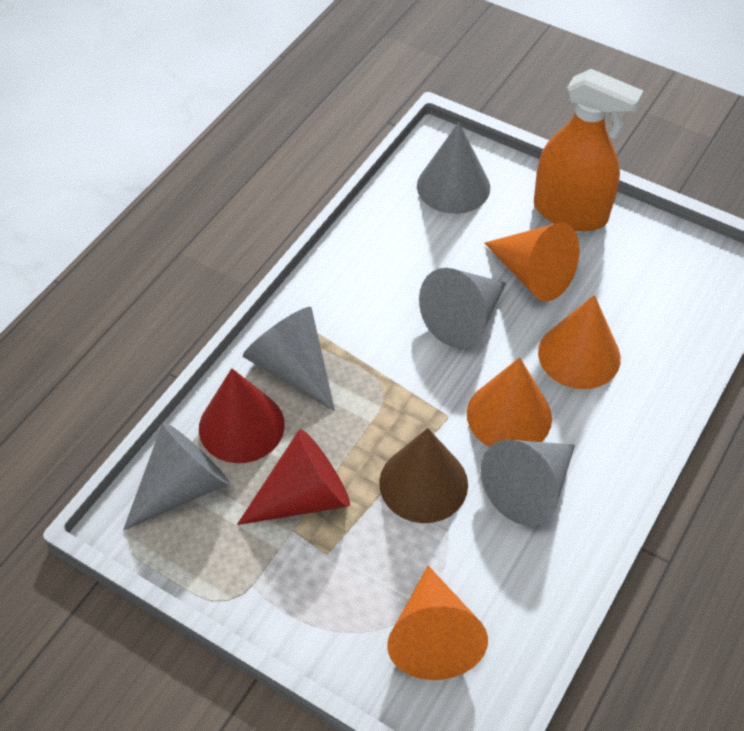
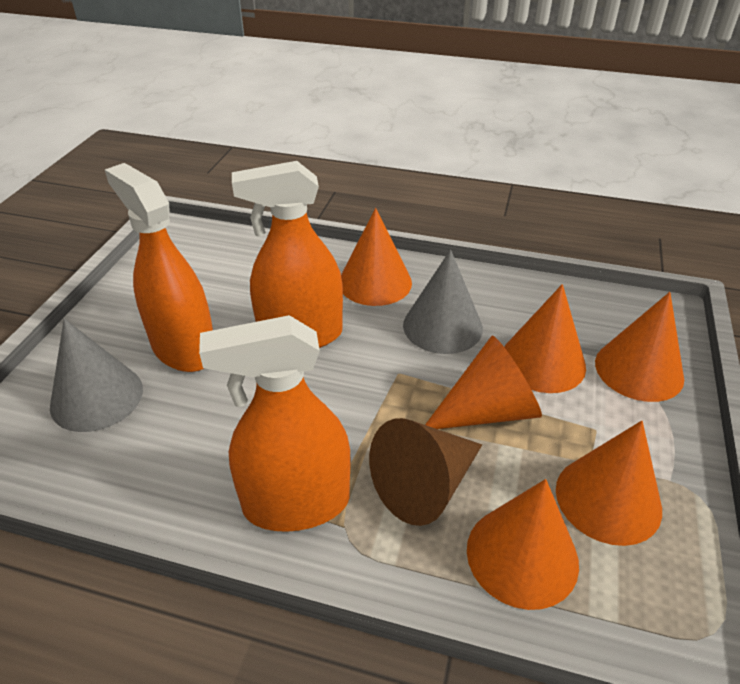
grey cone: 5 -> 2
orange cone: 4 -> 6
orange spray bottle: 1 -> 3
red cone: 2 -> 0

